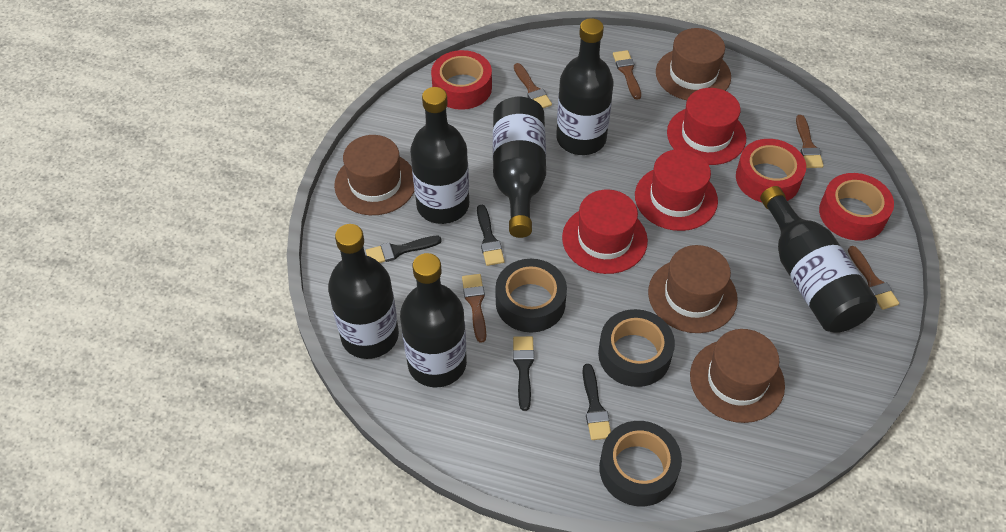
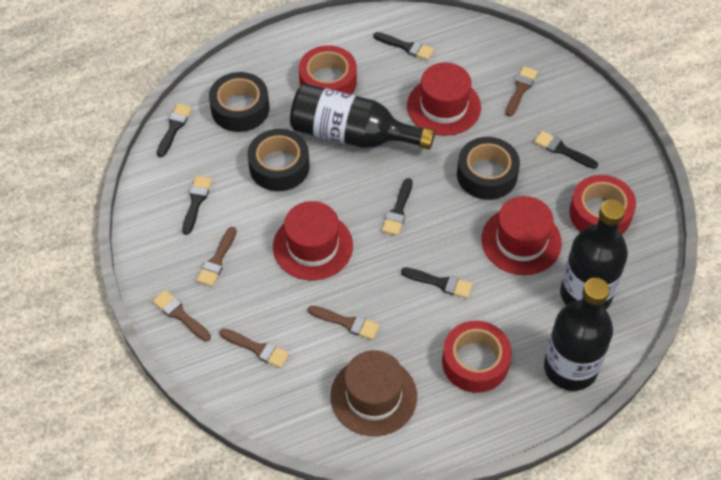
black bottle: 6 -> 3
black brush: 4 -> 6
brown hat: 4 -> 1

